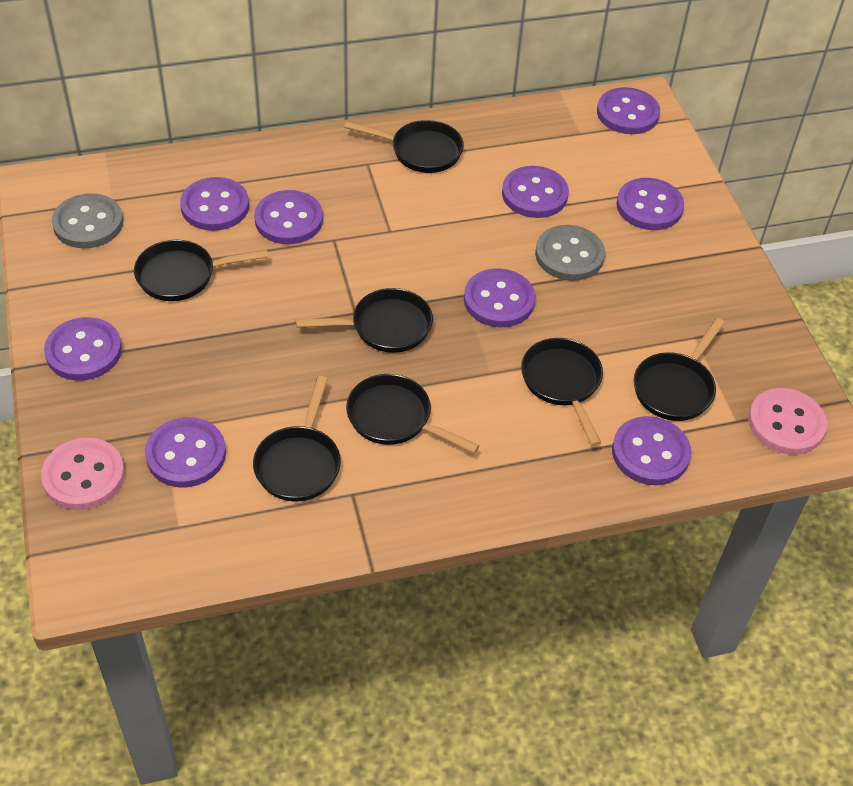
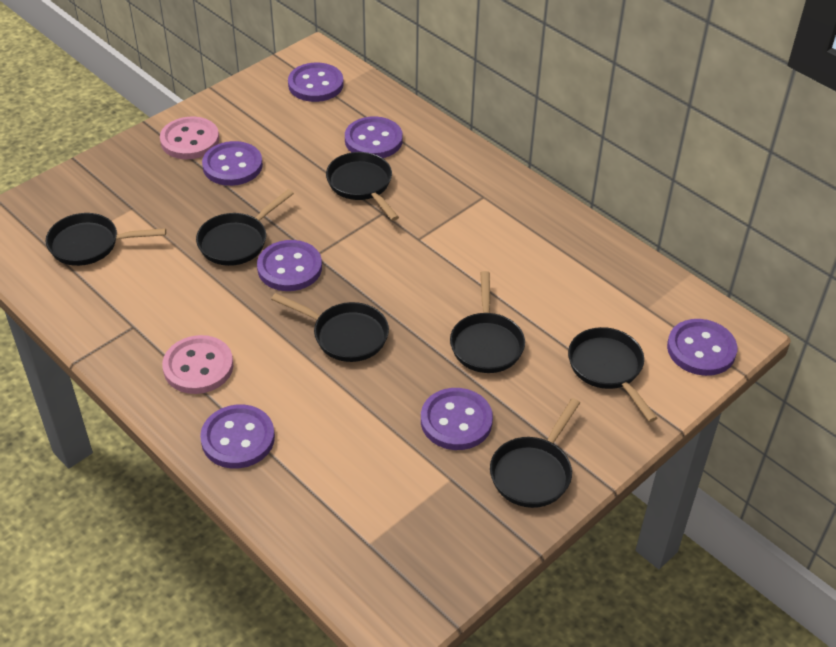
grey button: 2 -> 0
purple button: 9 -> 7

